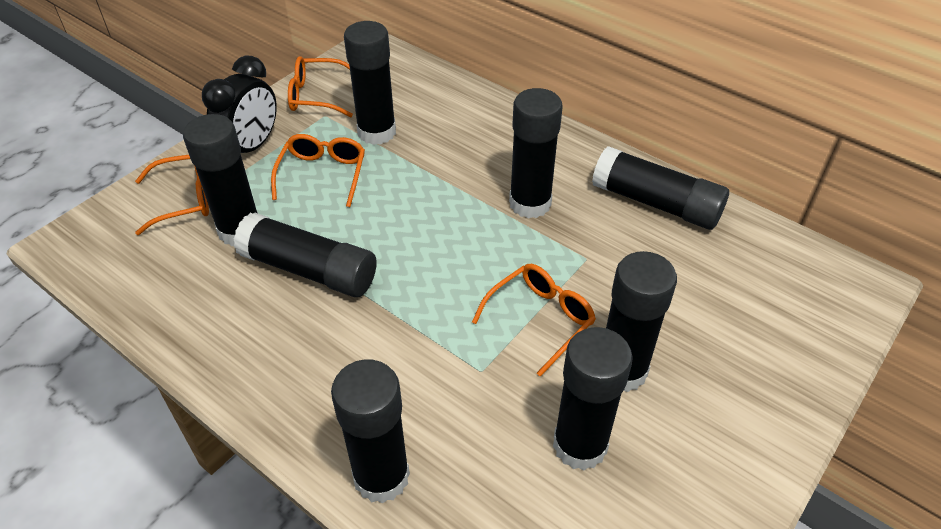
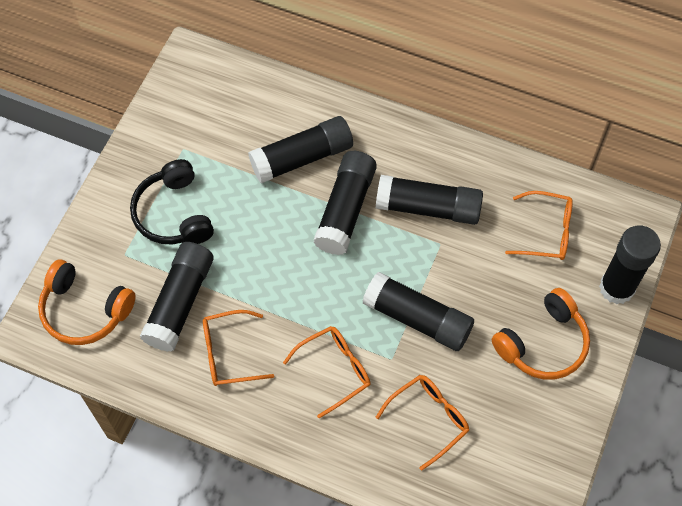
black clock: 1 -> 0
black glue stick: 8 -> 6
black headphones: 0 -> 1
orange headphones: 0 -> 2

